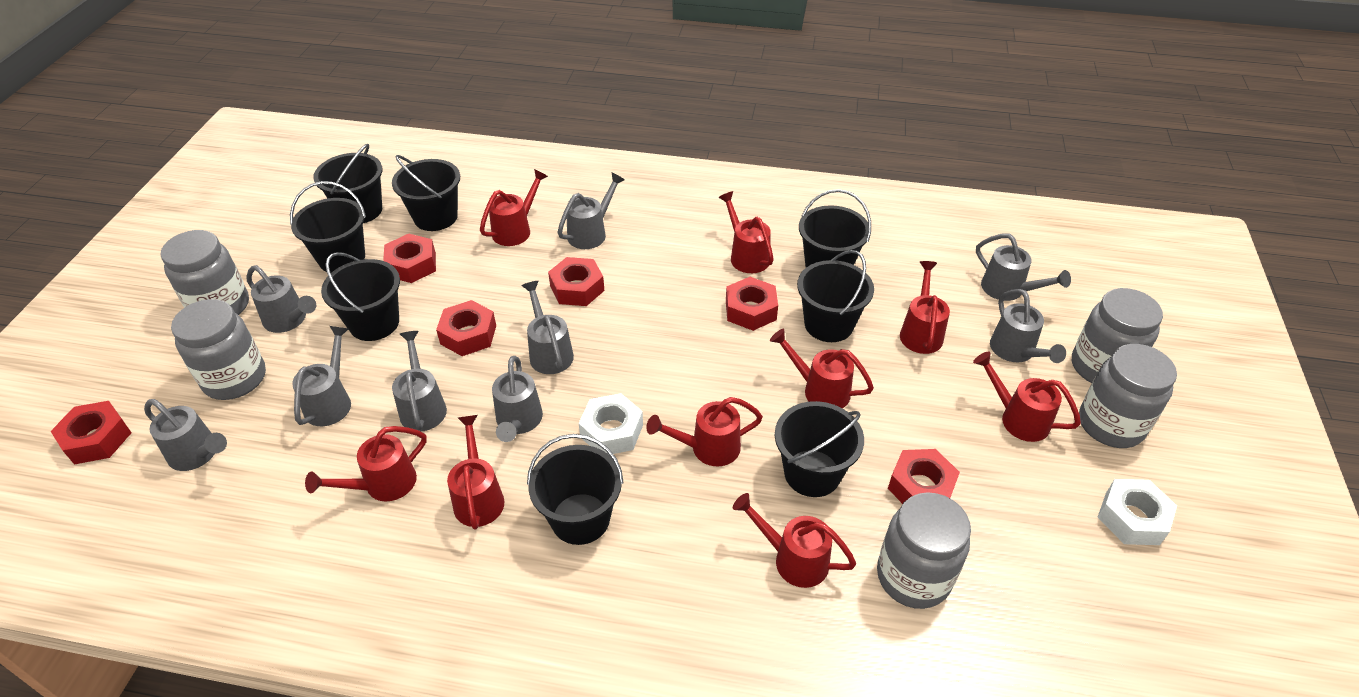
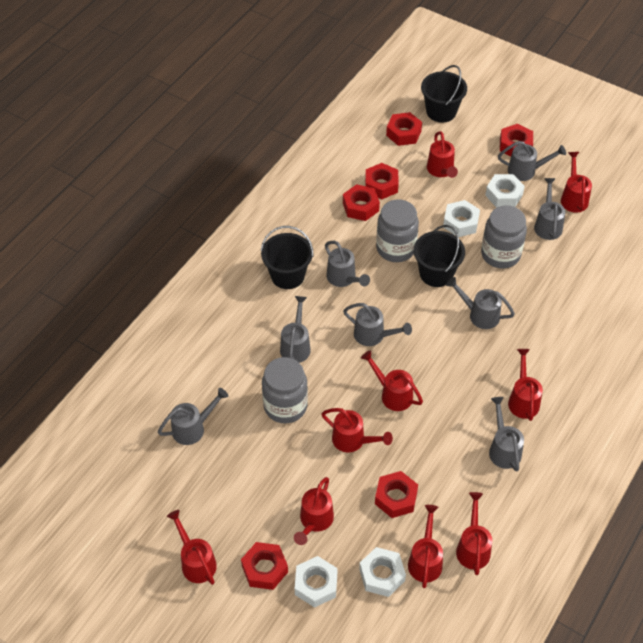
black bucket: 8 -> 3
grey jar: 5 -> 3
grey watering can: 9 -> 8
white nut: 2 -> 4

